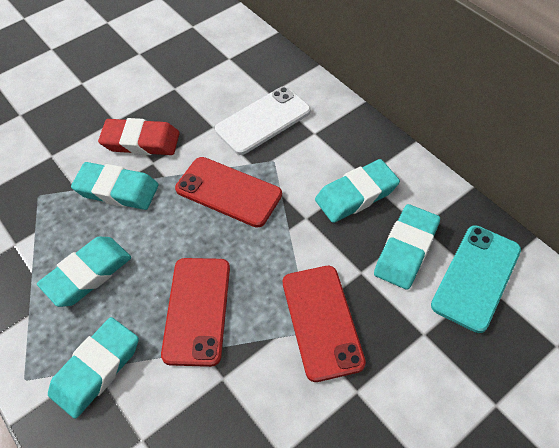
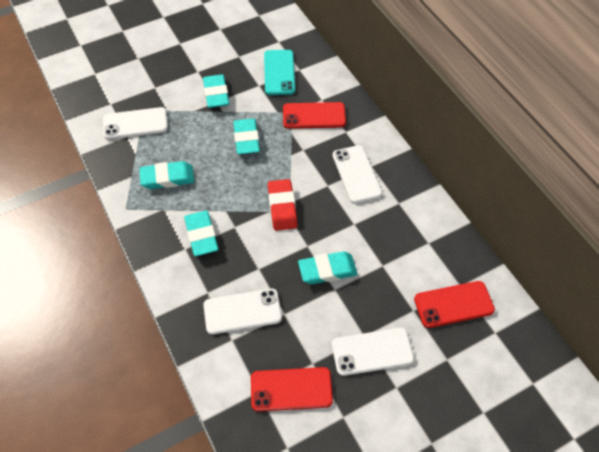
white phone: 1 -> 4

